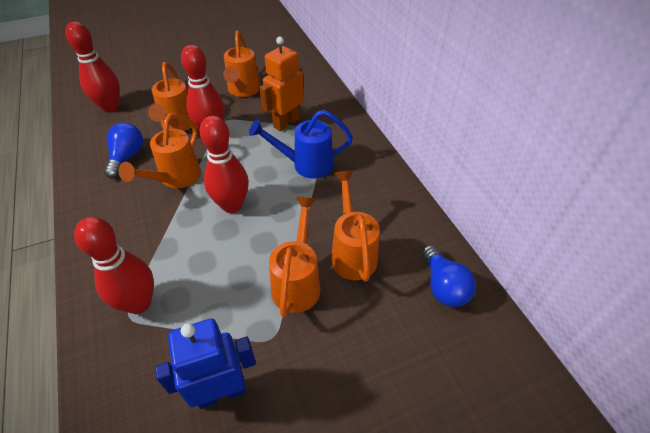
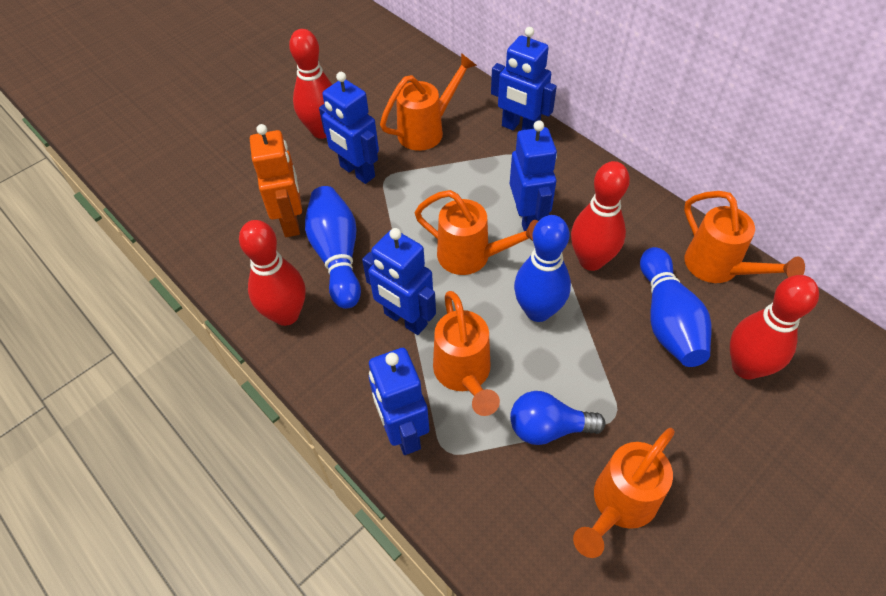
blue bowling pin: 0 -> 3
blue light bulb: 2 -> 1
blue robot: 1 -> 5
blue watering can: 1 -> 0

